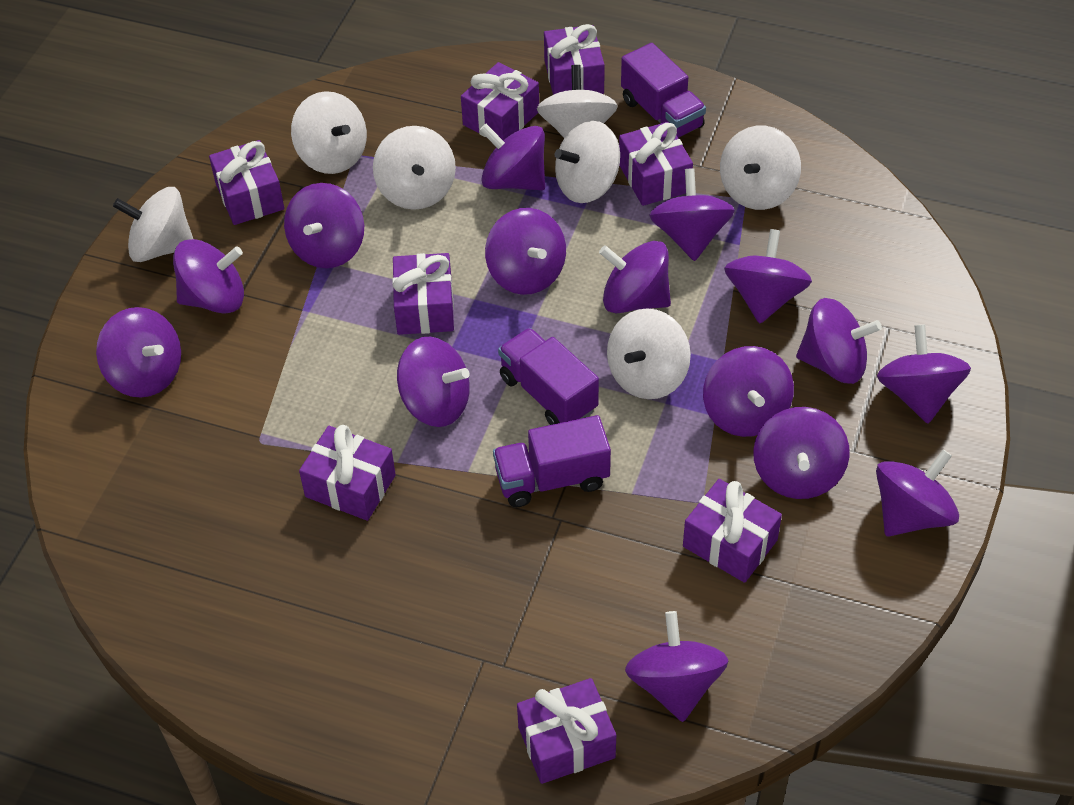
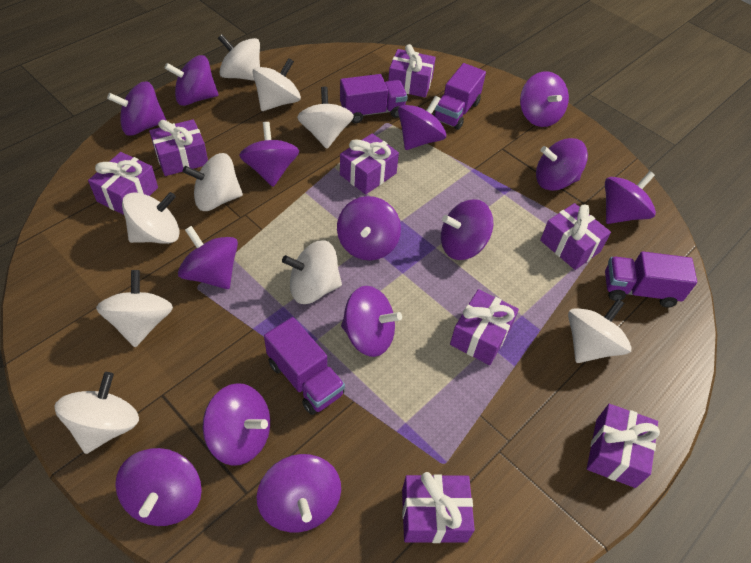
purple spinning top: 15 -> 14
purple truck: 3 -> 4
white spinning top: 7 -> 9

